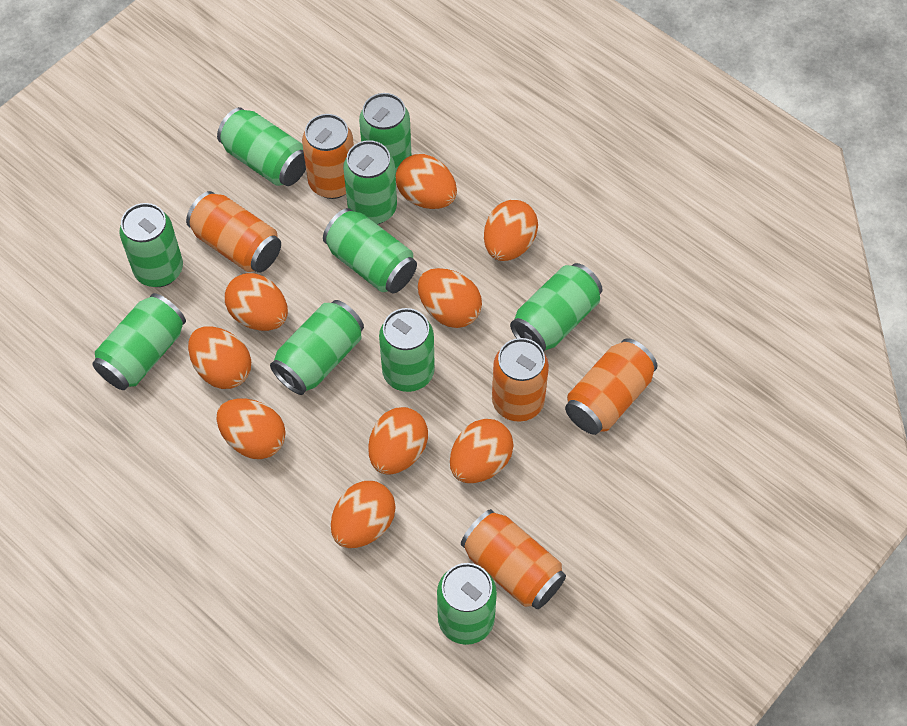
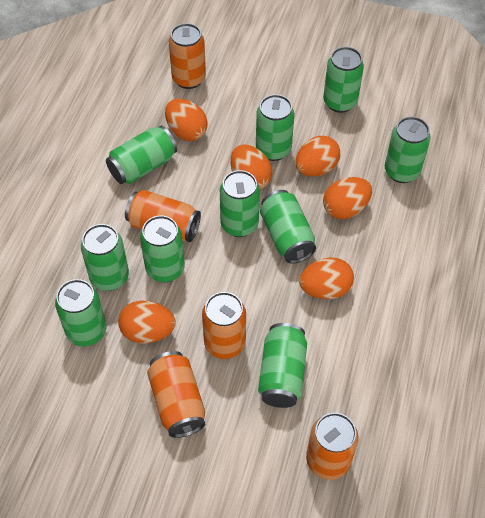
orange egg: 9 -> 6

